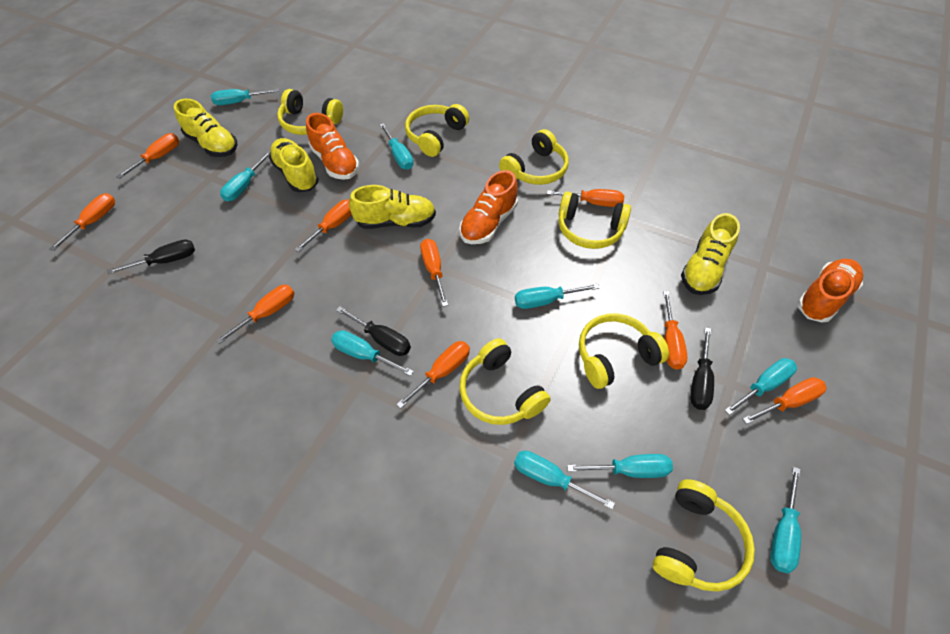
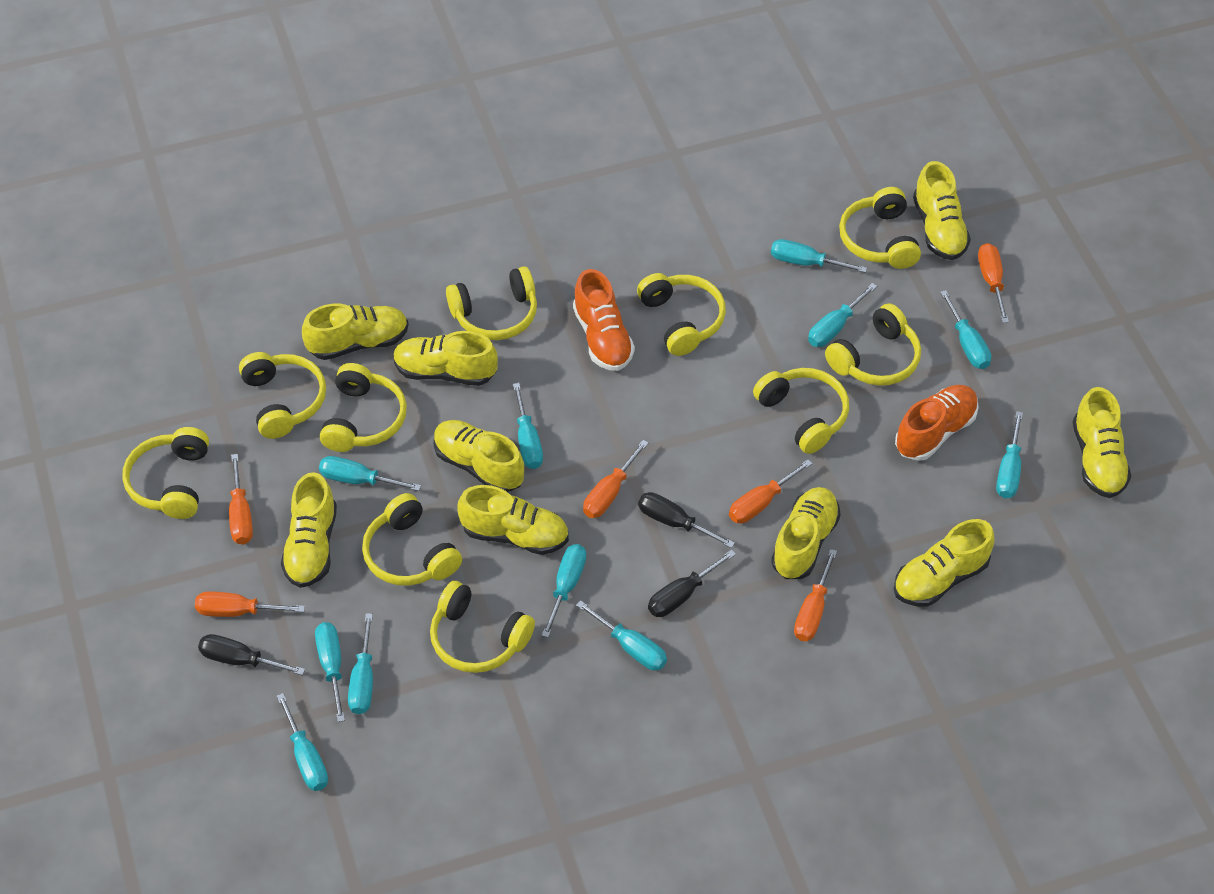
orange screwdriver: 9 -> 6
orange shoe: 3 -> 2
turquoise screwdriver: 9 -> 11
yellow headphones: 7 -> 10
yellow shoe: 4 -> 9

